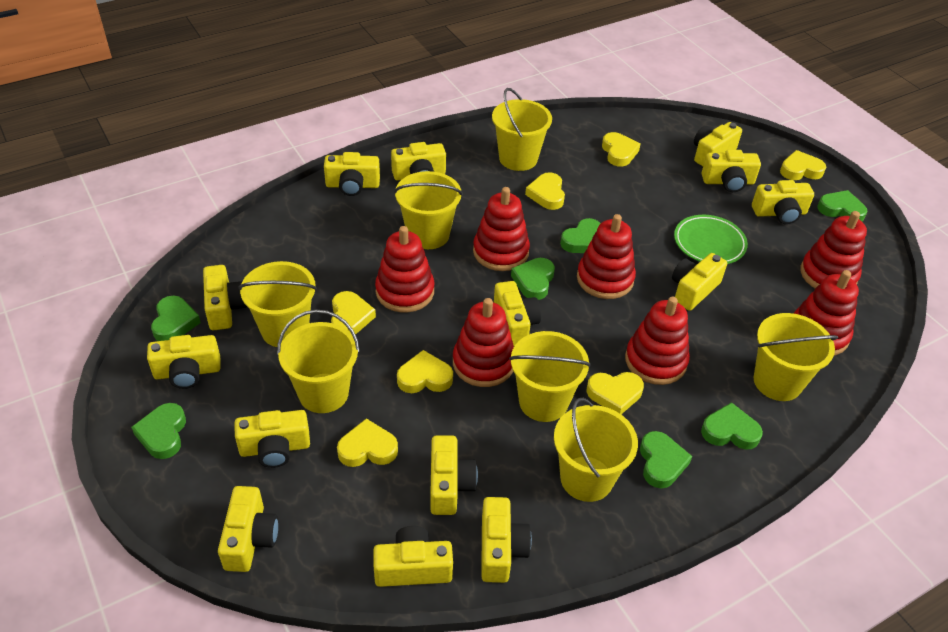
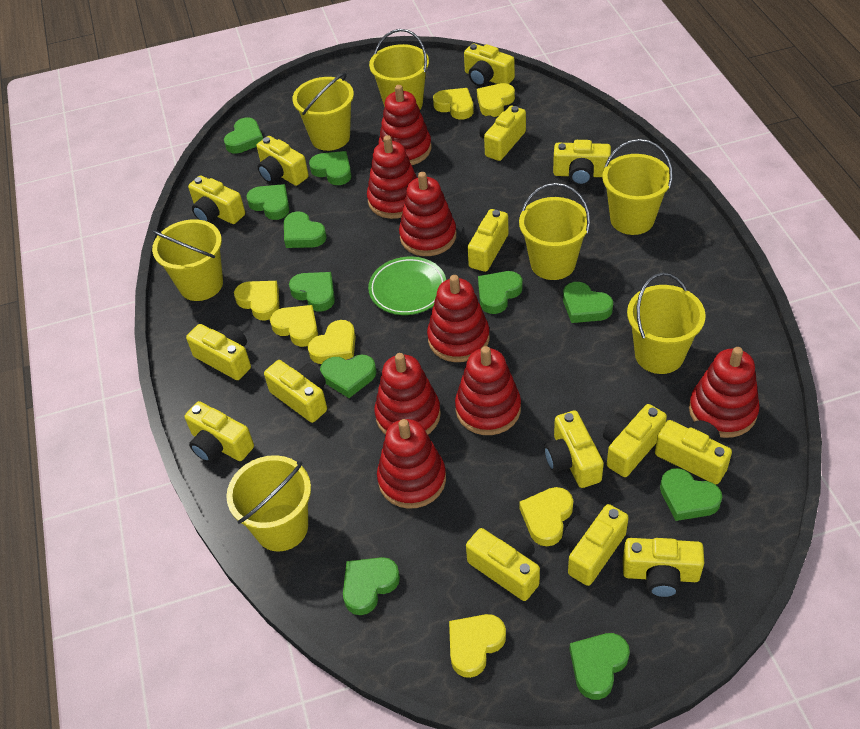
green heart: 7 -> 11
red stacking toy: 7 -> 8
yellow camera: 14 -> 15

